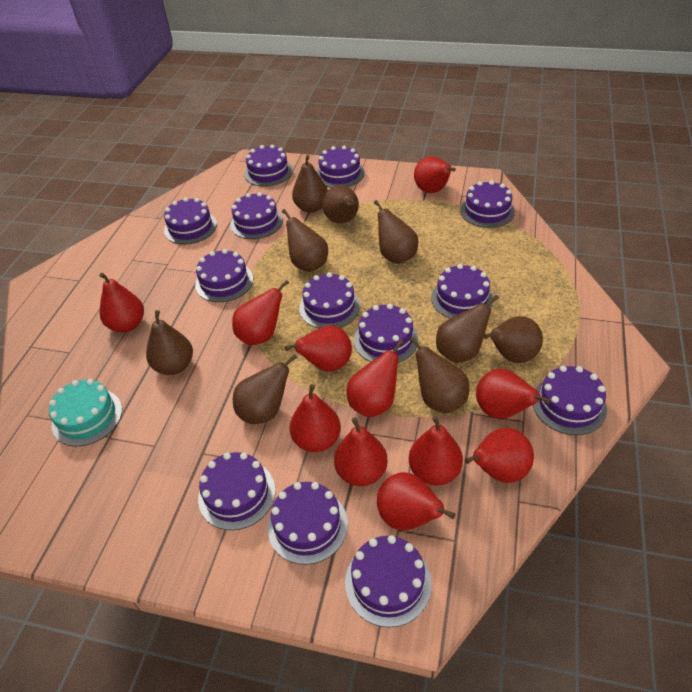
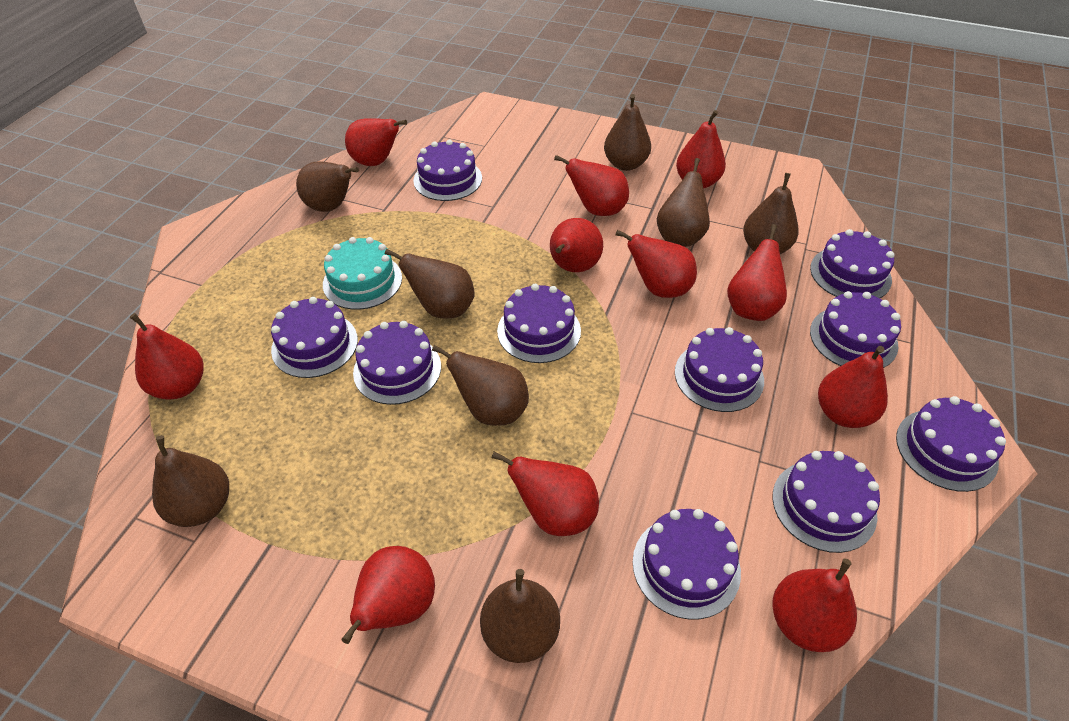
brown pear: 9 -> 8
purple cake: 13 -> 10

